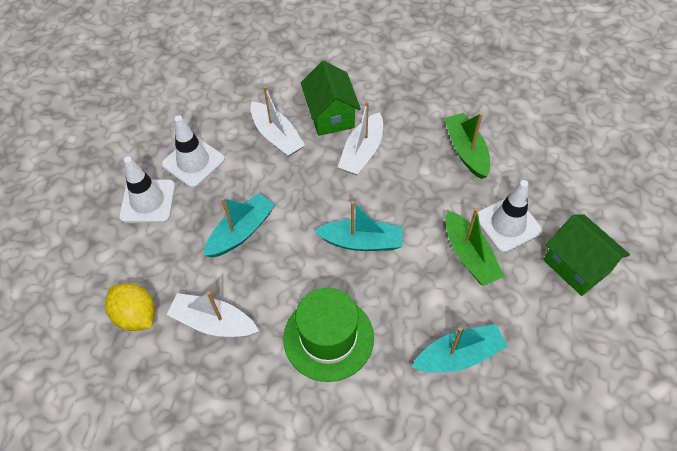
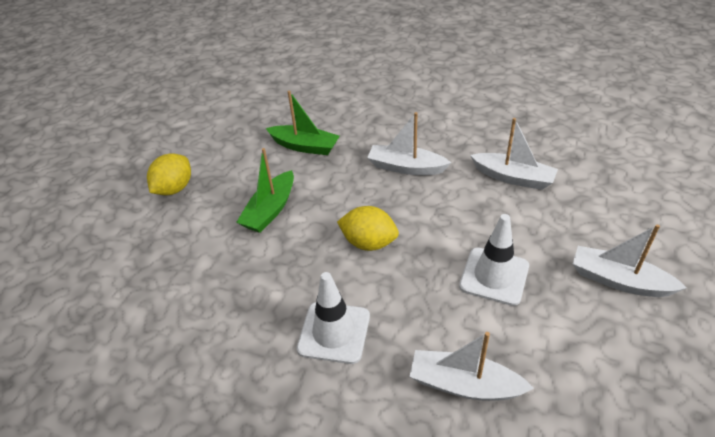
green hat: 1 -> 0
green house: 2 -> 0
turquoise boat: 3 -> 0
white boat: 3 -> 4
white traffic cone: 3 -> 2
yellow lemon: 1 -> 2

